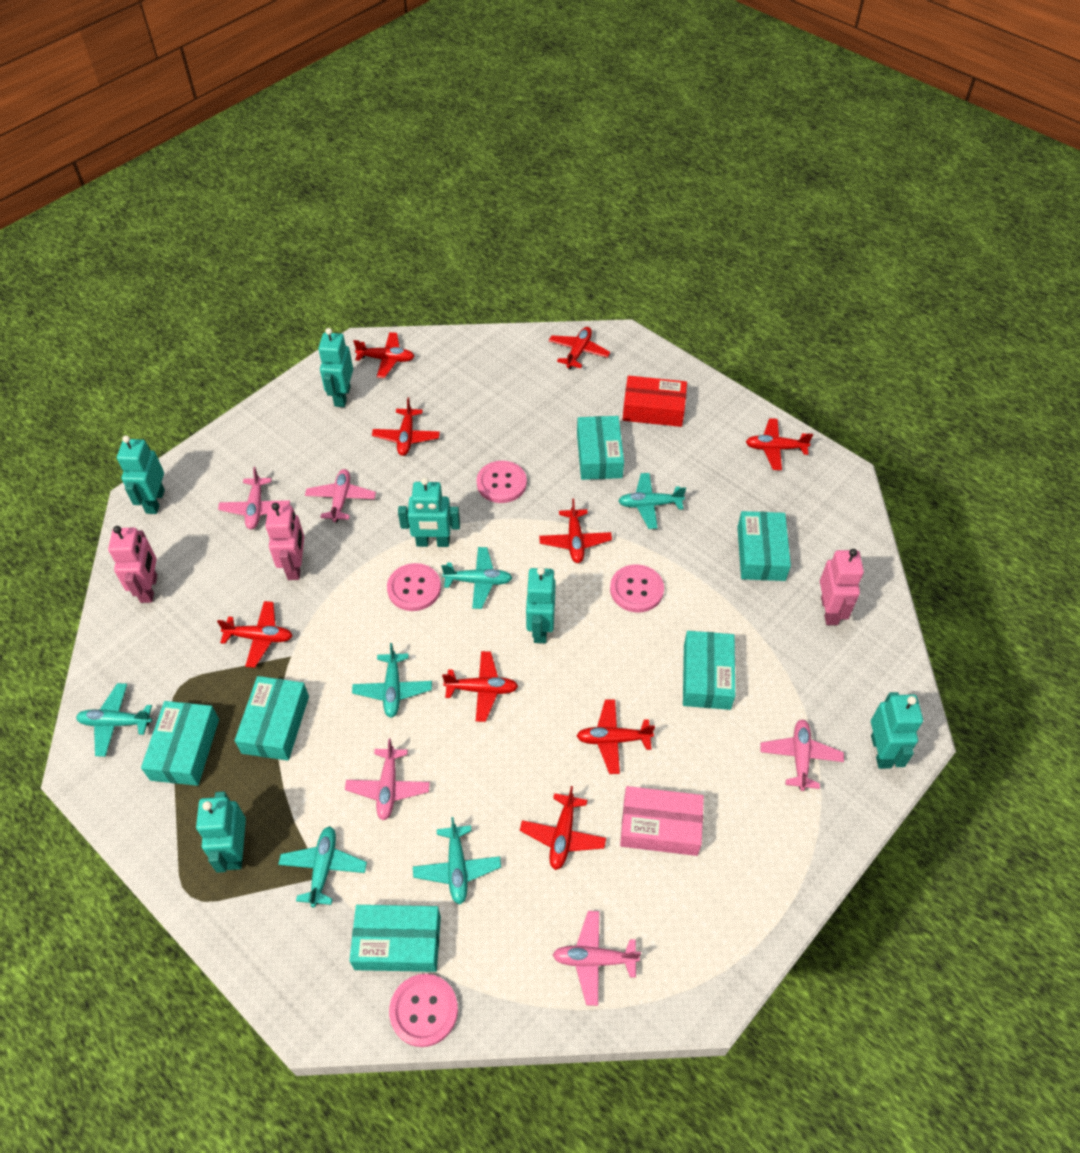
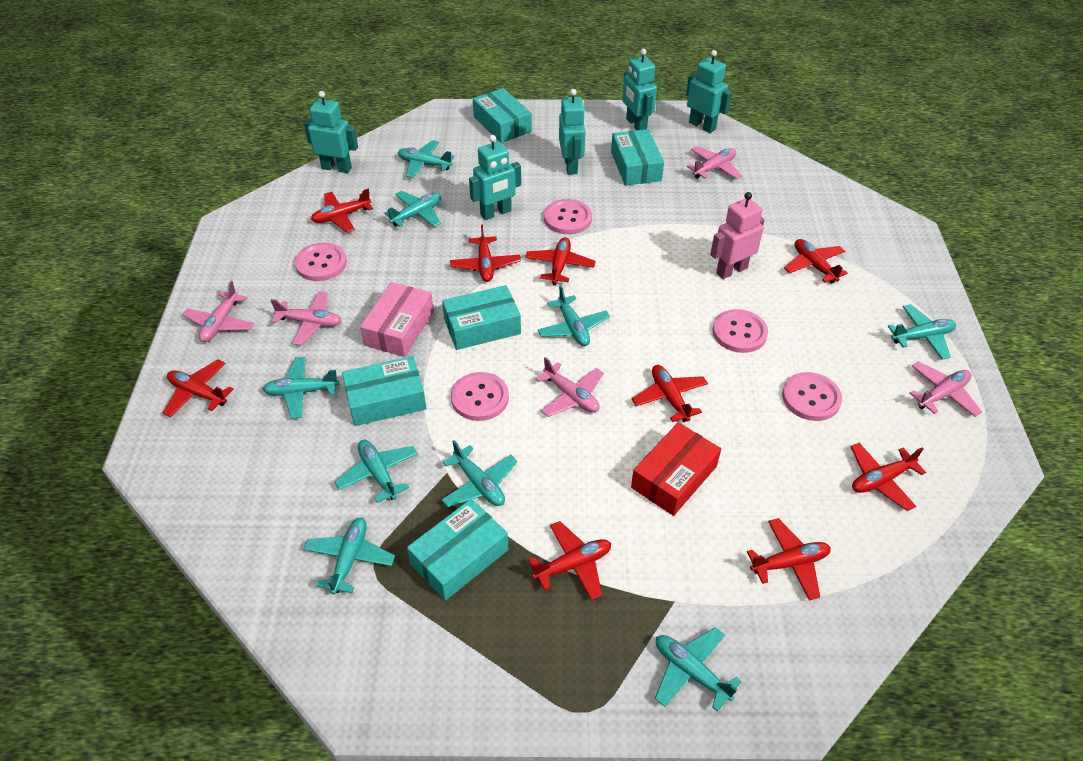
pink button: 4 -> 5
pink robot: 3 -> 1
turquoise box: 6 -> 5
turquoise plane: 6 -> 9
turquoise robot: 6 -> 5

